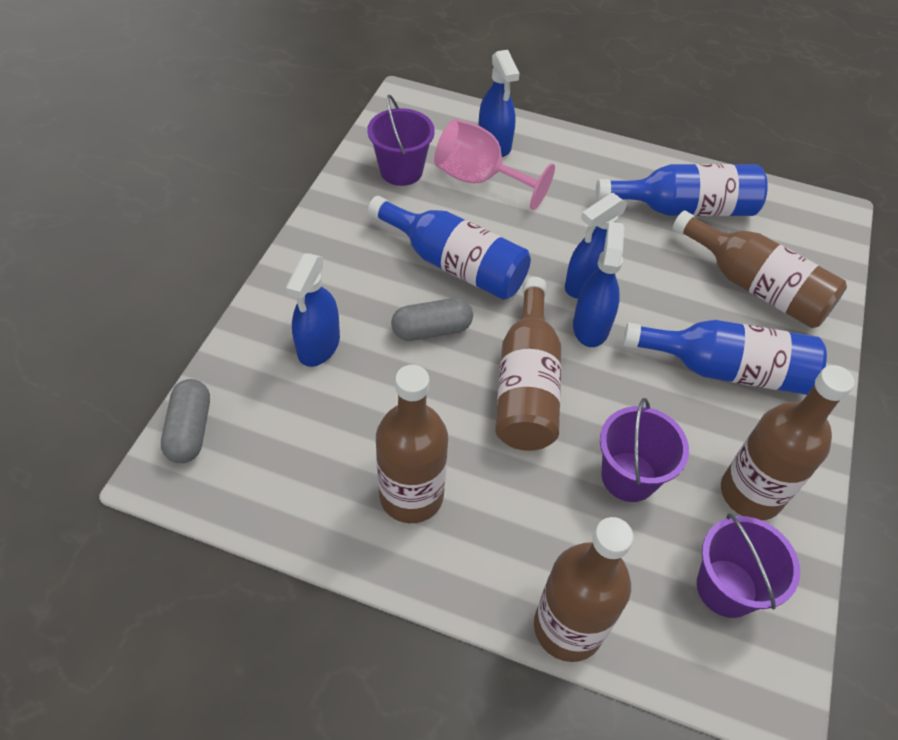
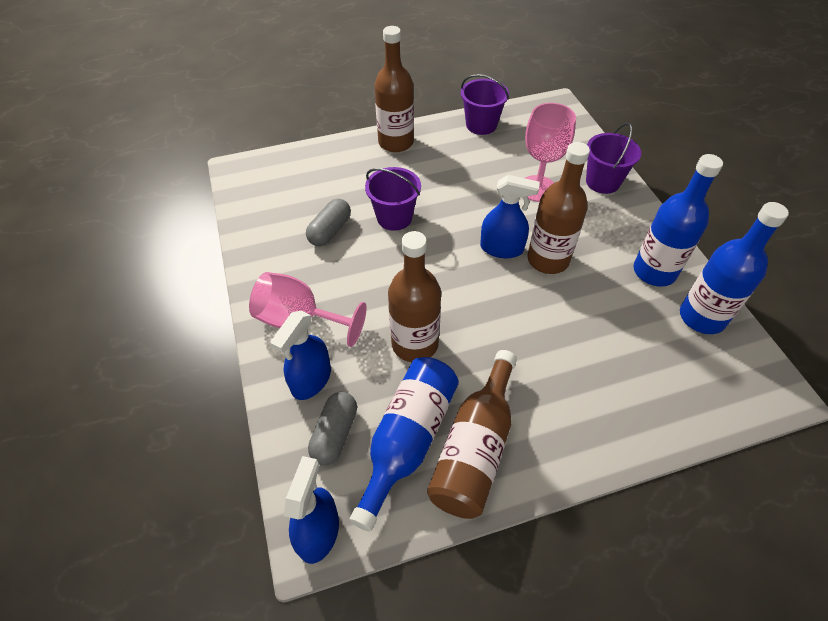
blue spray bottle: 4 -> 3
brown bottle: 5 -> 4
pink goblet: 1 -> 2

